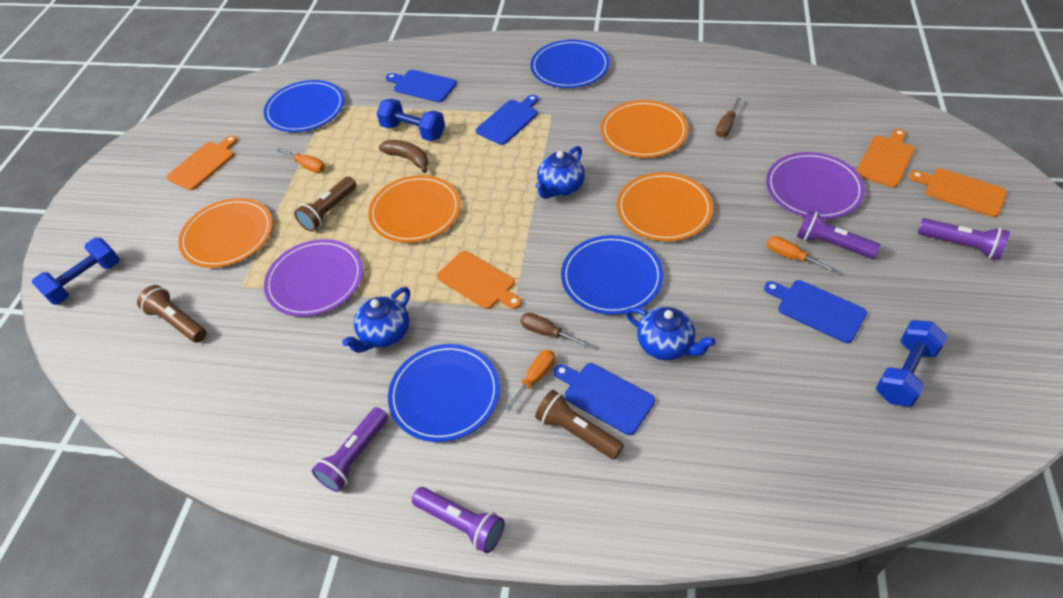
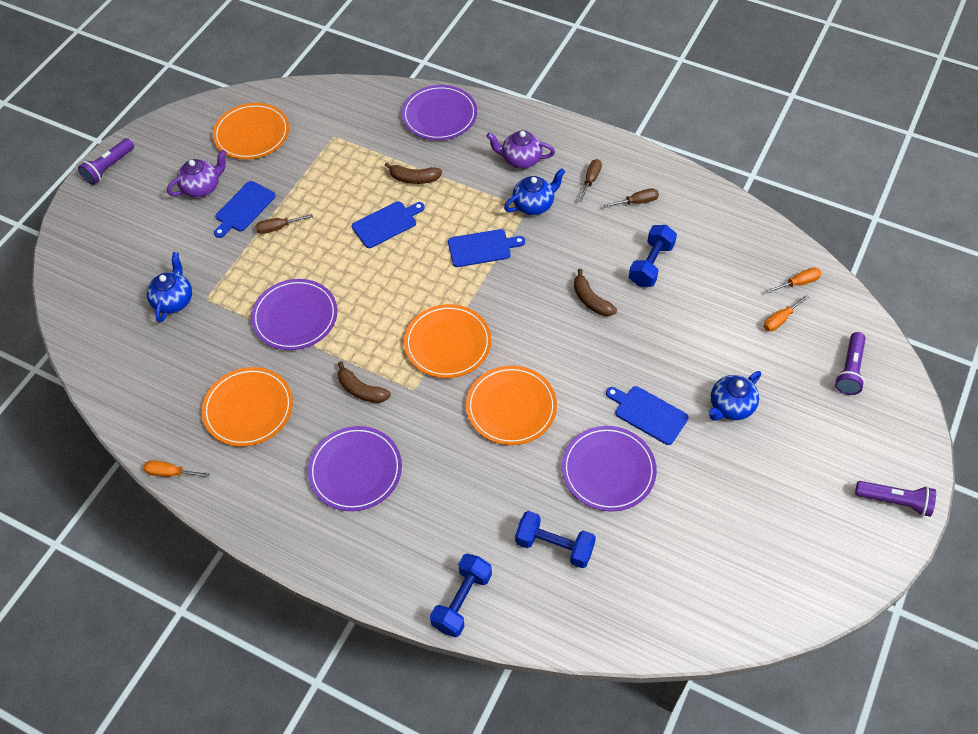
blue plate: 4 -> 0
brown banana: 1 -> 3
brown flashlight: 3 -> 0
brown screwdriver: 2 -> 3
orange cutting board: 4 -> 0
purple flashlight: 4 -> 3
purple plate: 2 -> 4
purple teapot: 0 -> 2

